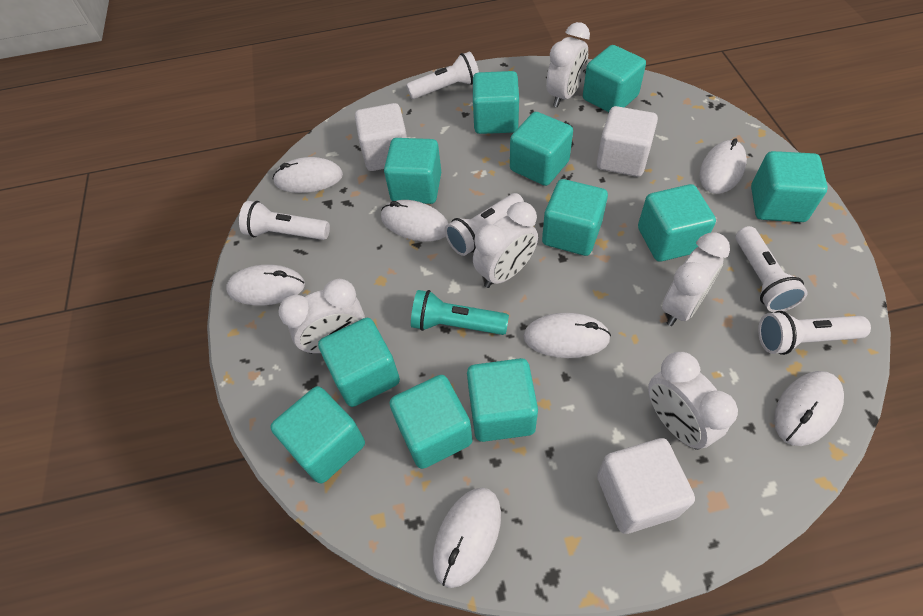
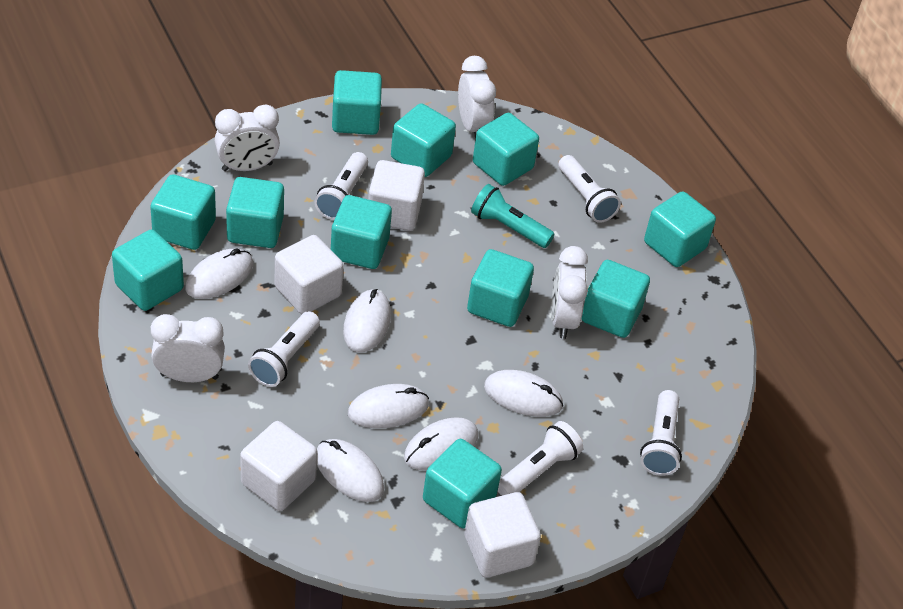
white clock: 5 -> 4
white cube: 3 -> 4
white mouse: 7 -> 6

